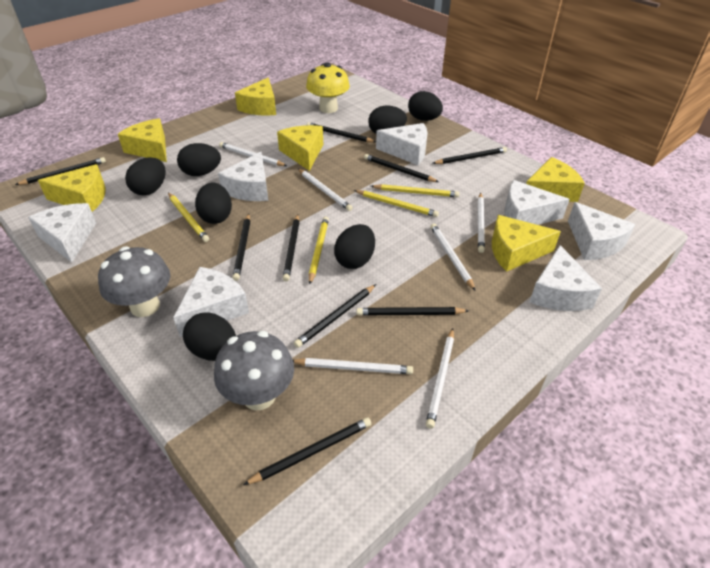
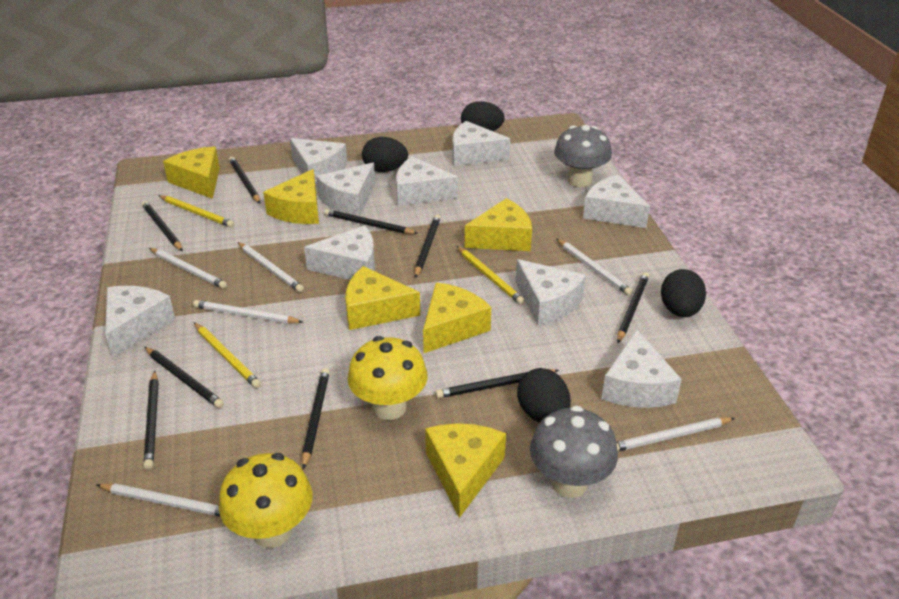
black egg: 7 -> 4
white cheese: 7 -> 9
yellow mushroom: 1 -> 2
yellow pencil: 4 -> 3

